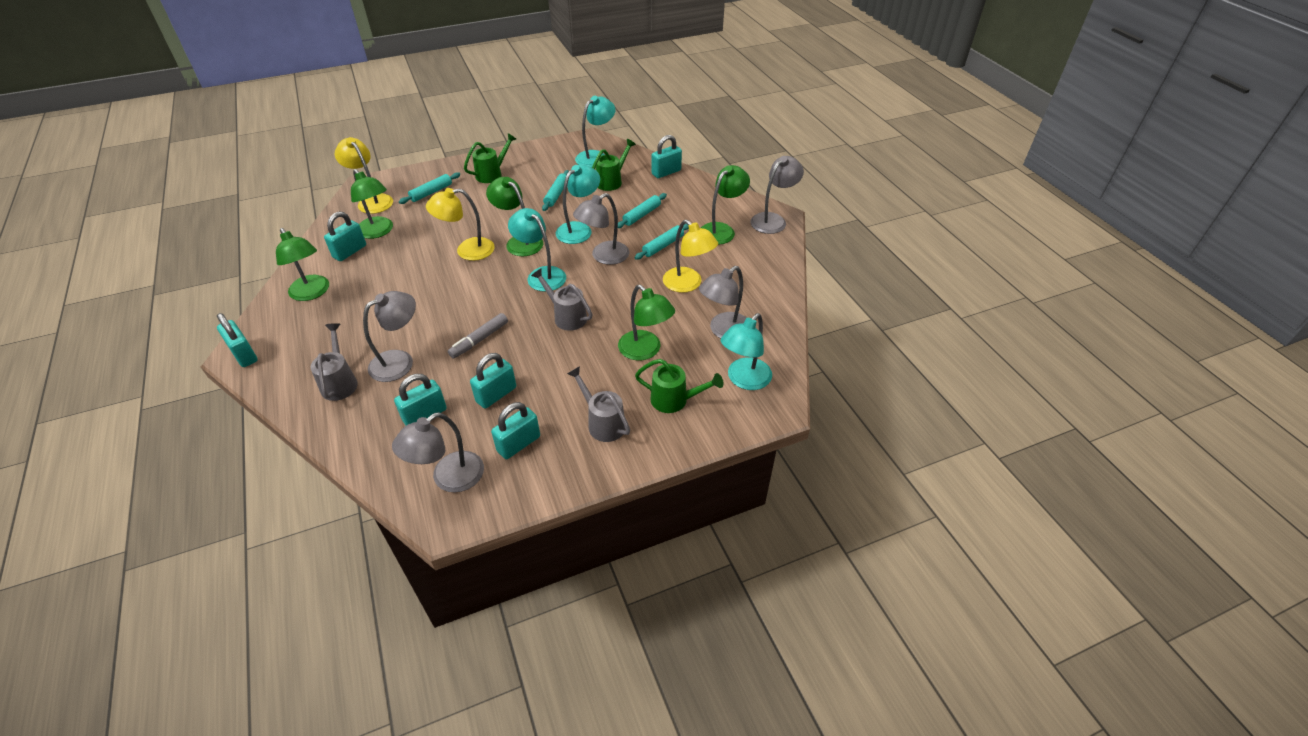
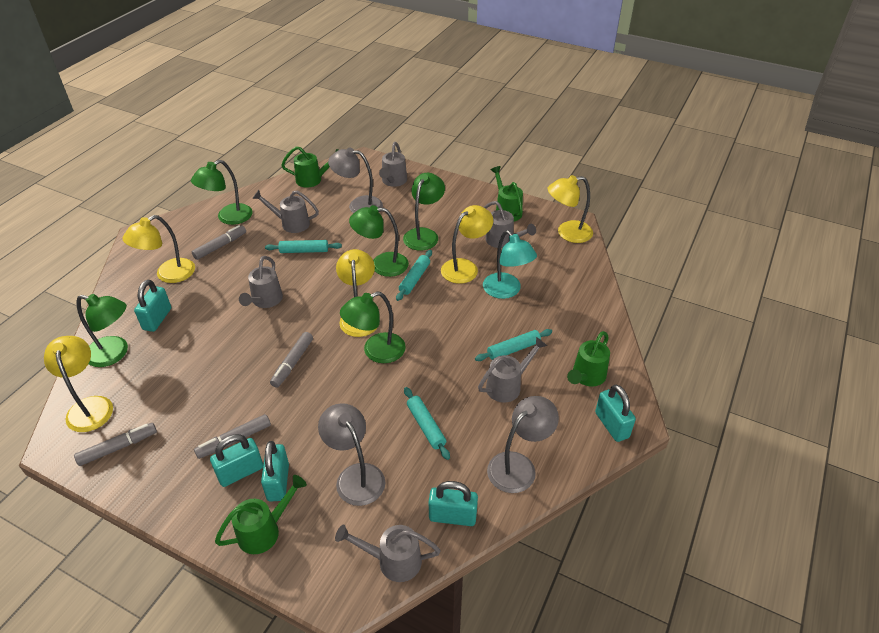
green watering can: 3 -> 4
grey lamp: 5 -> 3
grey marker: 1 -> 4
grey watering can: 3 -> 6
turquoise lamp: 4 -> 1
turquoise padlock: 6 -> 5
yellow lamp: 3 -> 5

